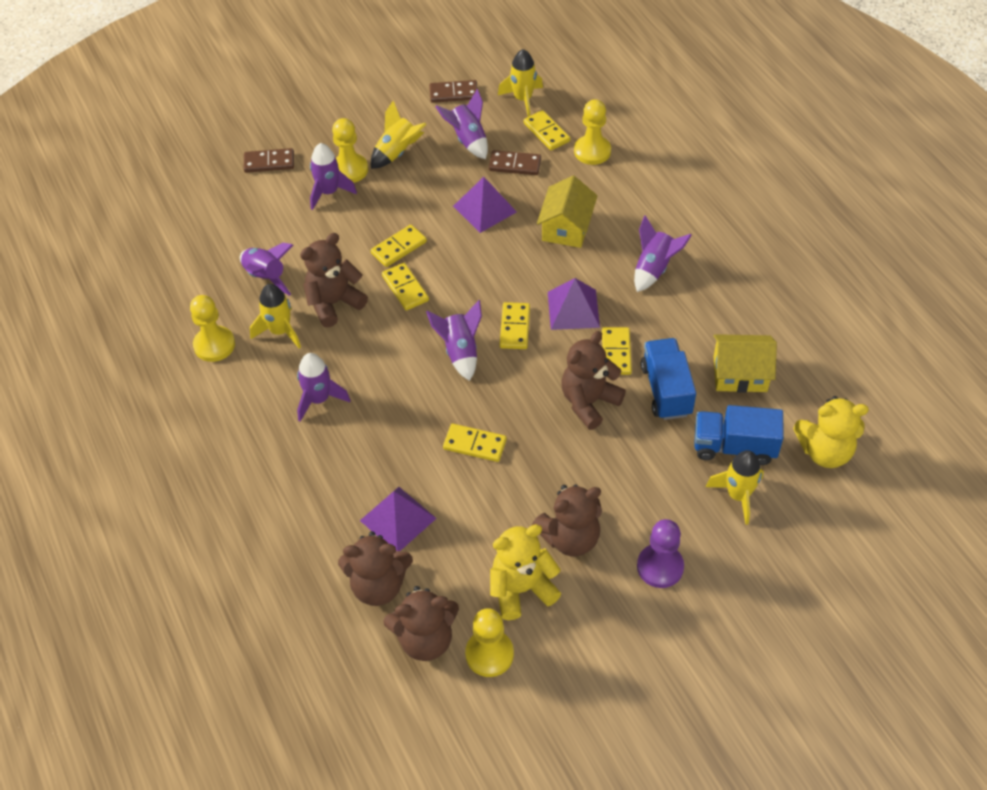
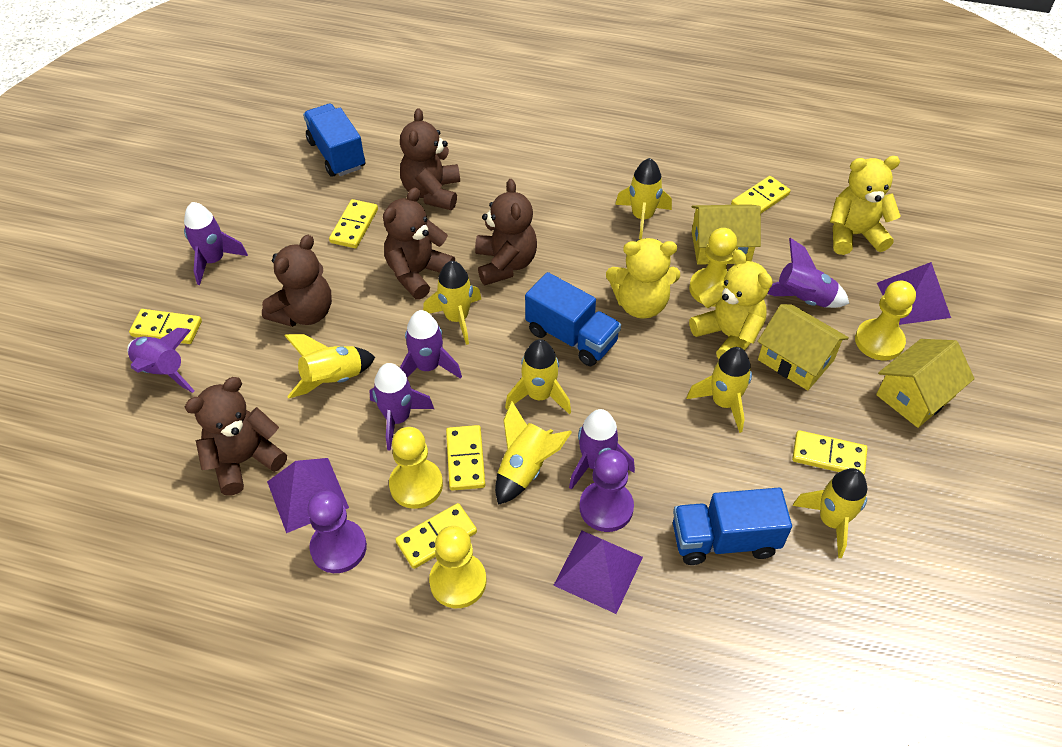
blue truck: 2 -> 3
brown domino: 3 -> 0
purple pawn: 1 -> 2
yellow house: 2 -> 3
yellow rocket: 4 -> 7
yellow teddy bear: 2 -> 3

